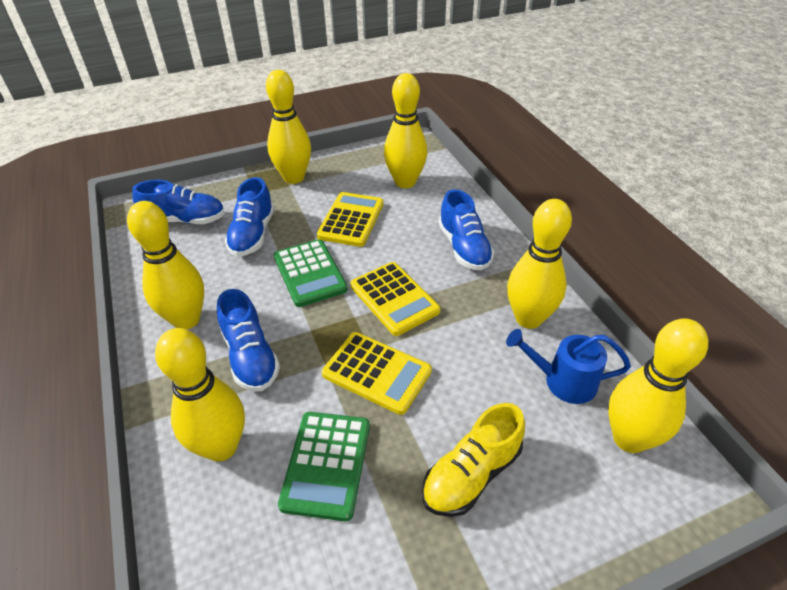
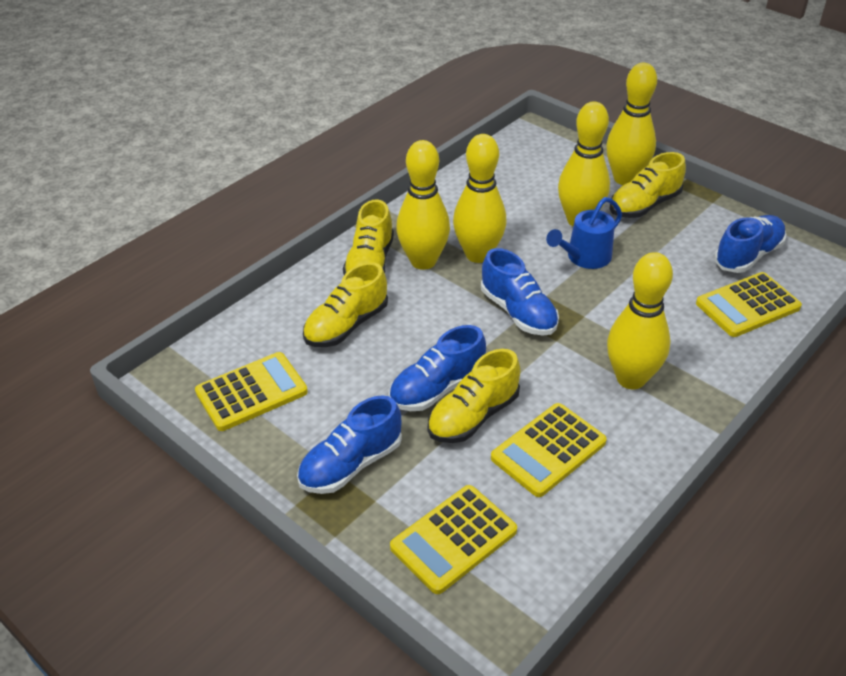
green calculator: 2 -> 0
yellow bowling pin: 6 -> 5
yellow calculator: 3 -> 4
yellow shoe: 1 -> 4

